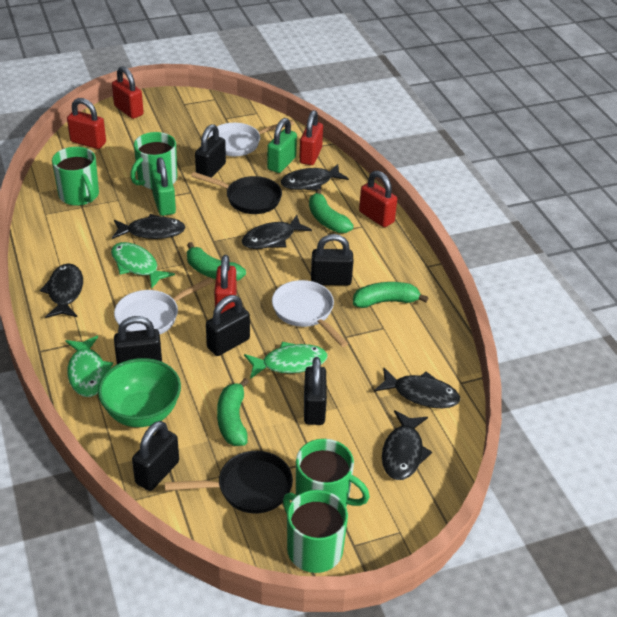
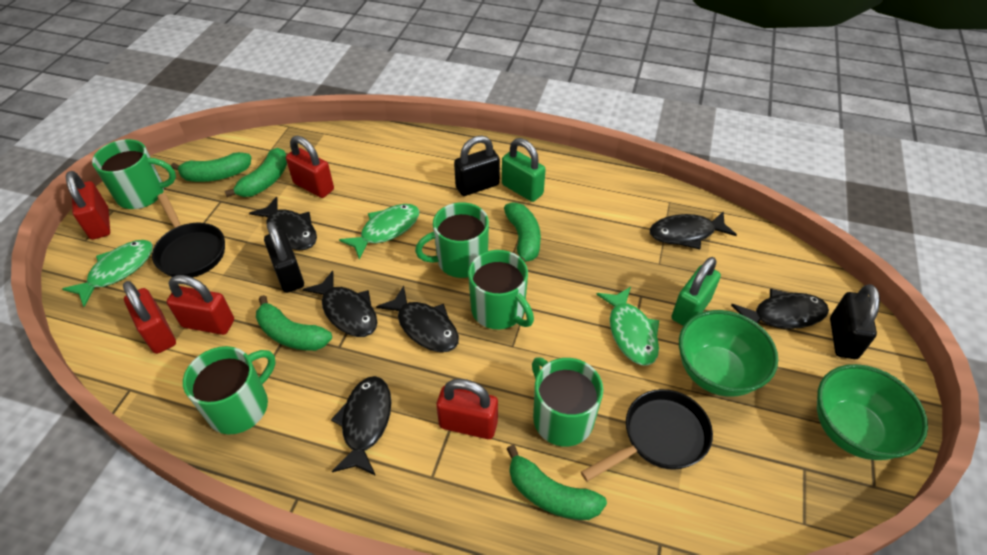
black padlock: 6 -> 3
green banana: 4 -> 5
green bowl: 1 -> 2
green mug: 4 -> 5
white pan: 3 -> 0

